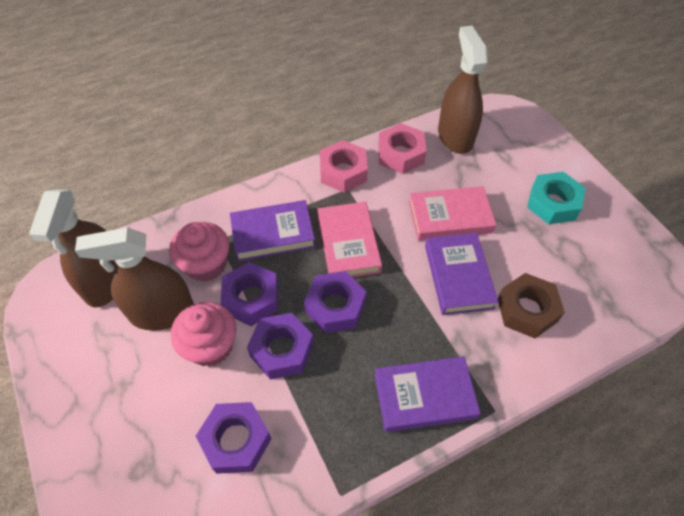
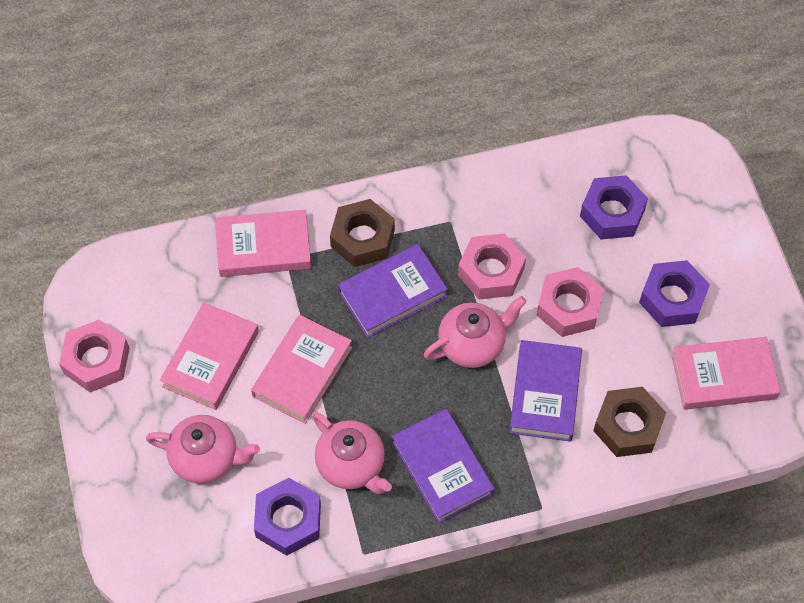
brown nut: 1 -> 2
brown spray bottle: 3 -> 0
pink book: 2 -> 4
pink cupcake: 2 -> 0
pink nut: 2 -> 3
pink teapot: 0 -> 3
purple nut: 4 -> 3
turquoise nut: 1 -> 0

